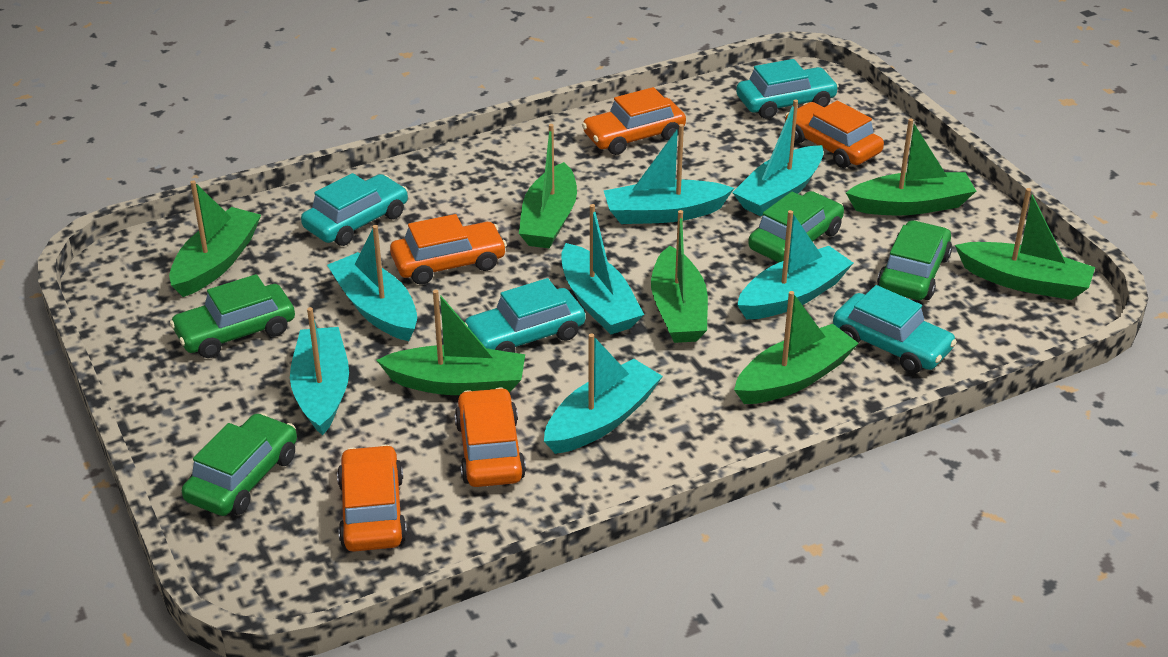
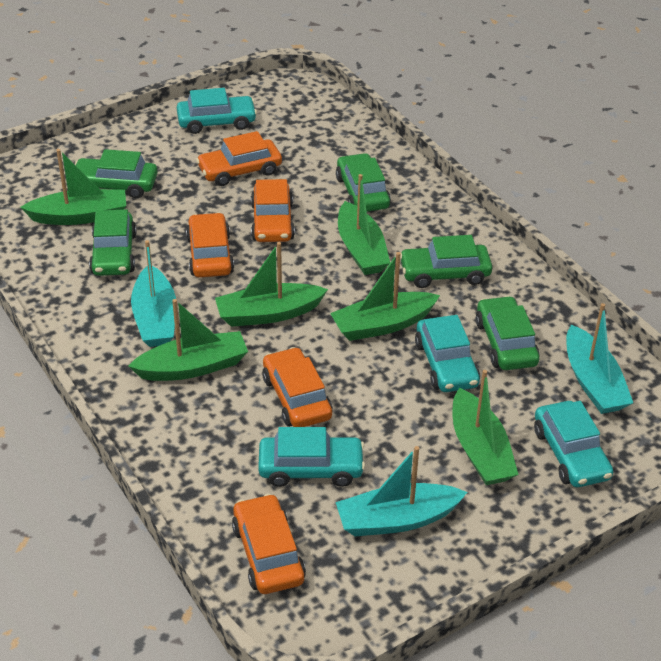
green boat: 7 -> 6
green car: 4 -> 5
turquoise boat: 7 -> 3

